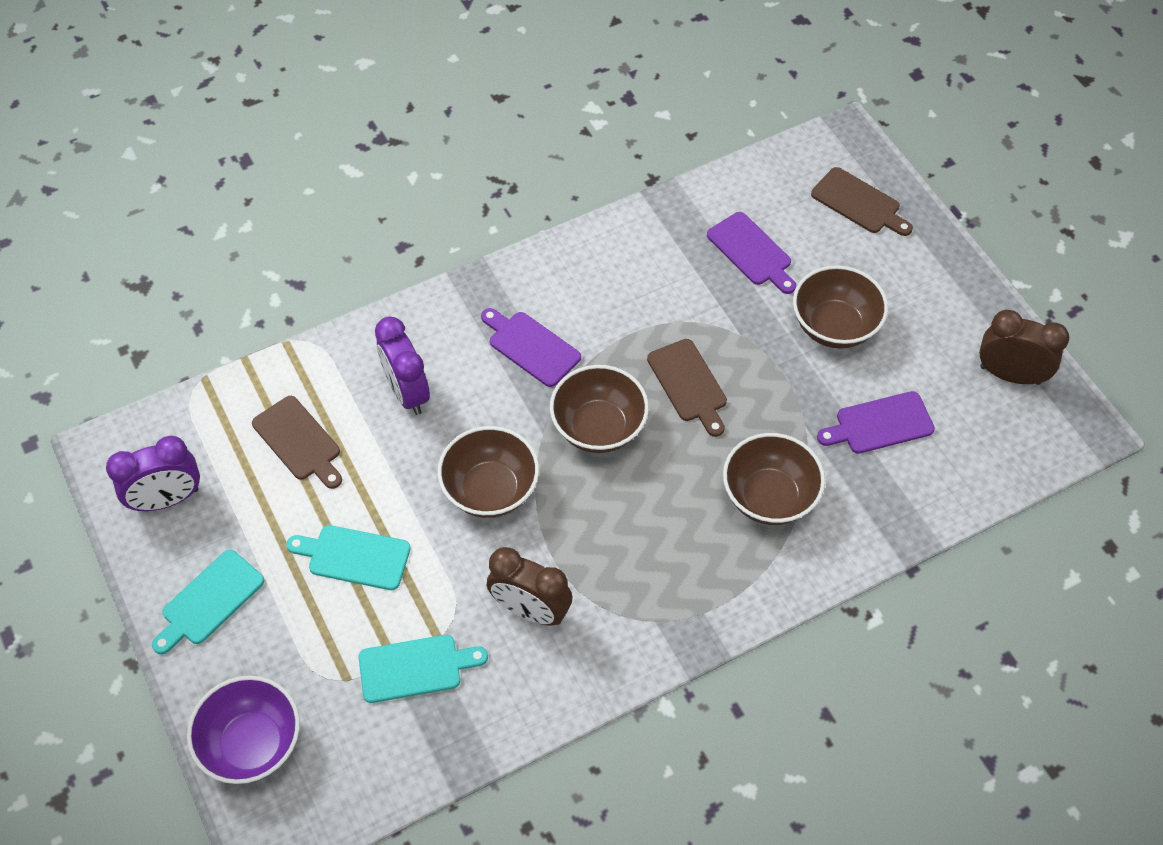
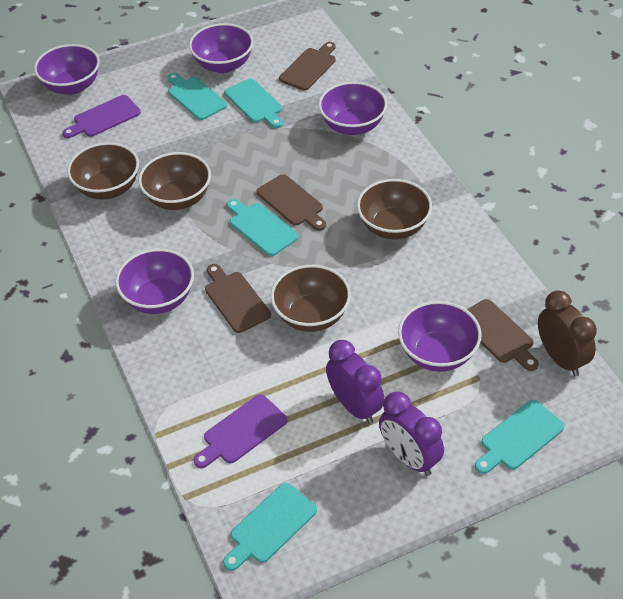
brown clock: 2 -> 1
brown cutting board: 3 -> 4
purple bowl: 1 -> 5
purple cutting board: 3 -> 2
turquoise cutting board: 3 -> 5

